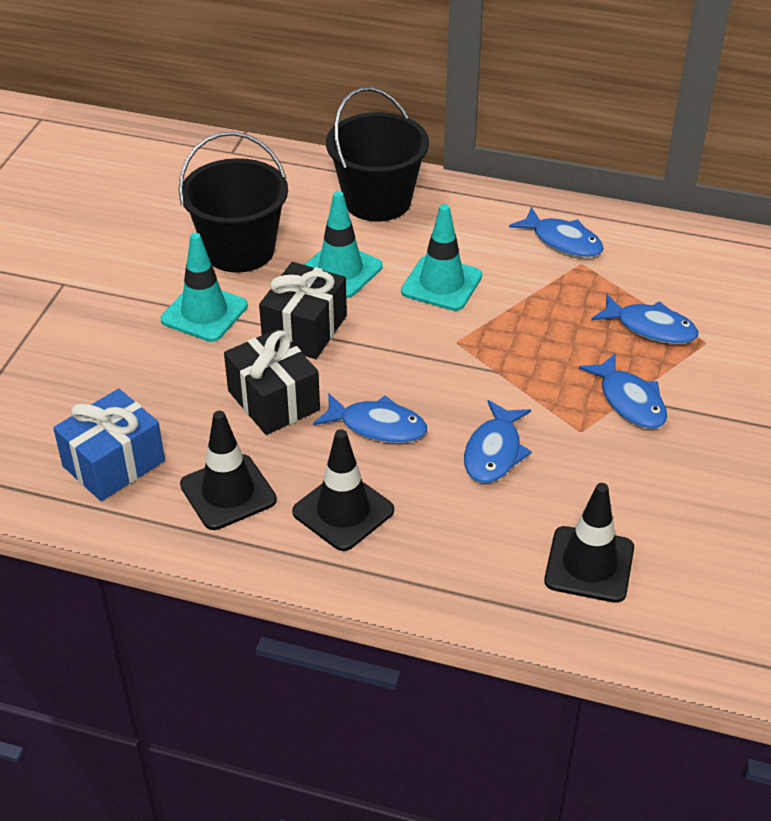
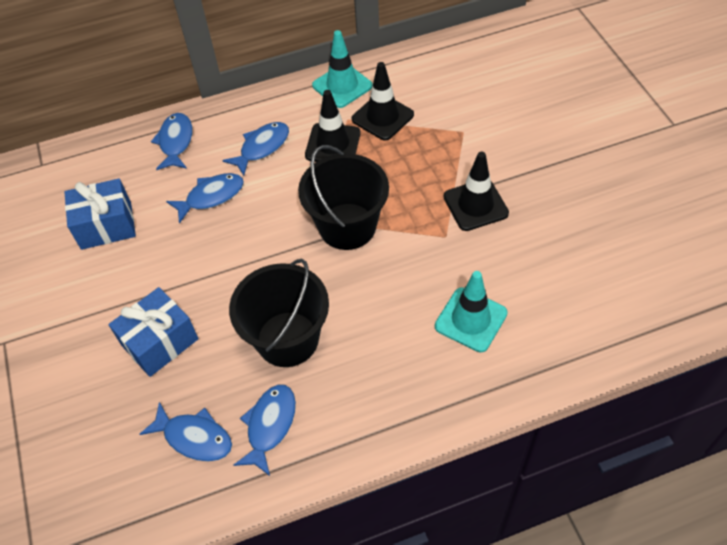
black gift: 2 -> 0
blue gift: 1 -> 2
turquoise traffic cone: 3 -> 2

